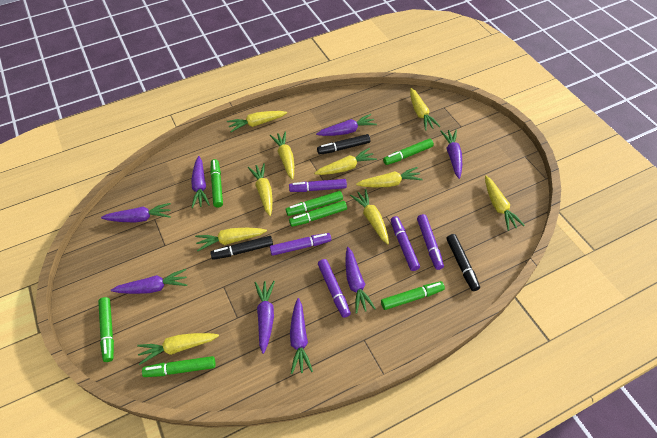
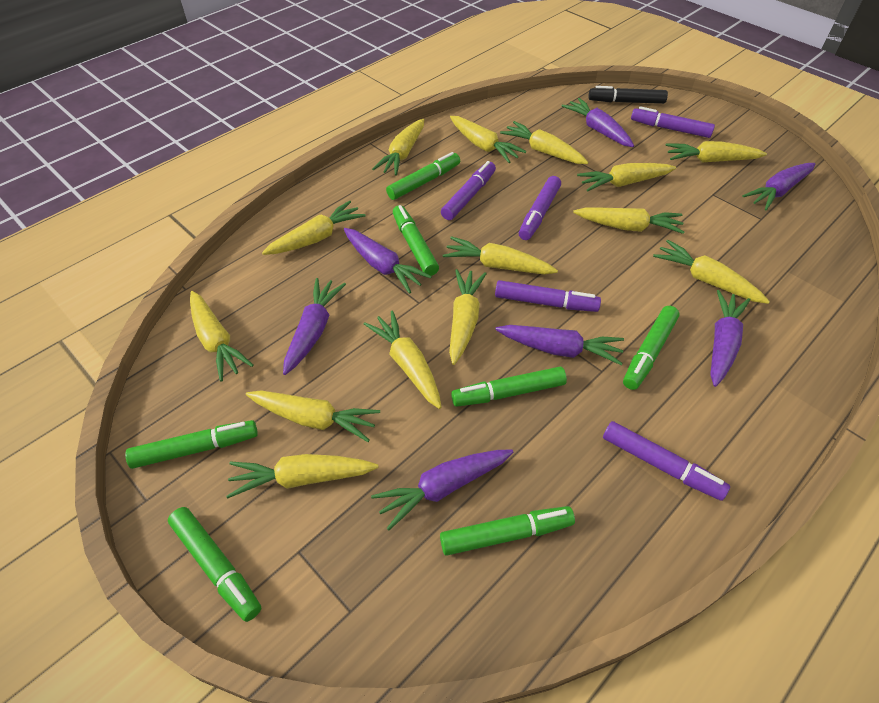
black marker: 3 -> 1
purple carrot: 8 -> 7
yellow carrot: 10 -> 14

